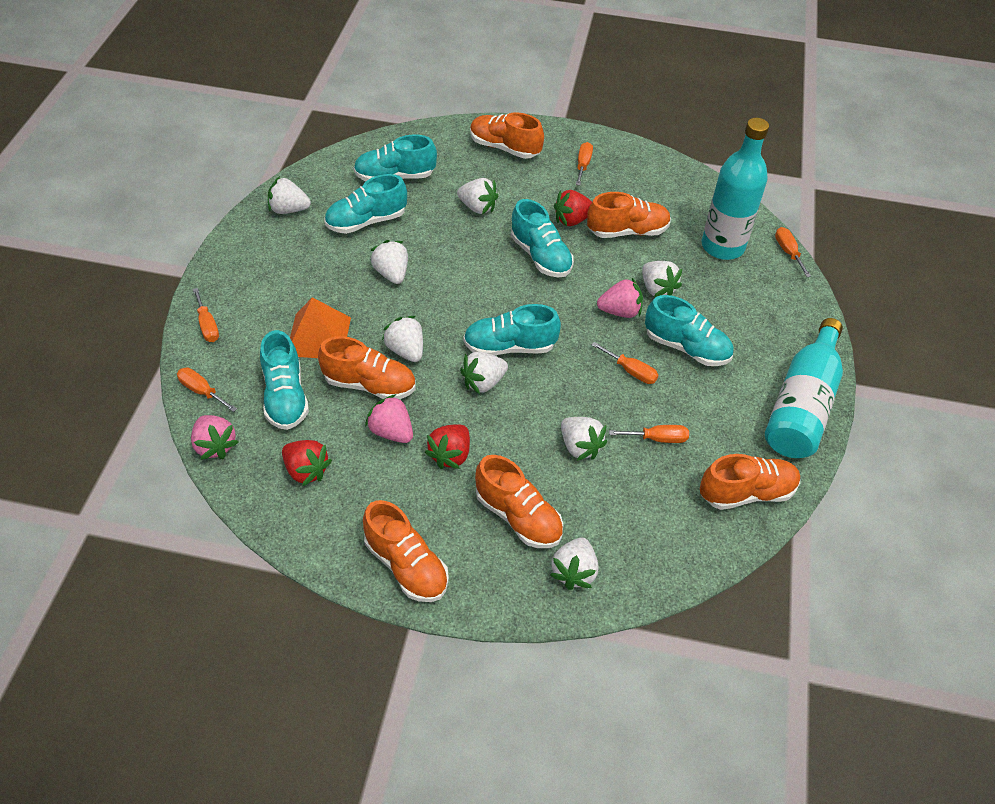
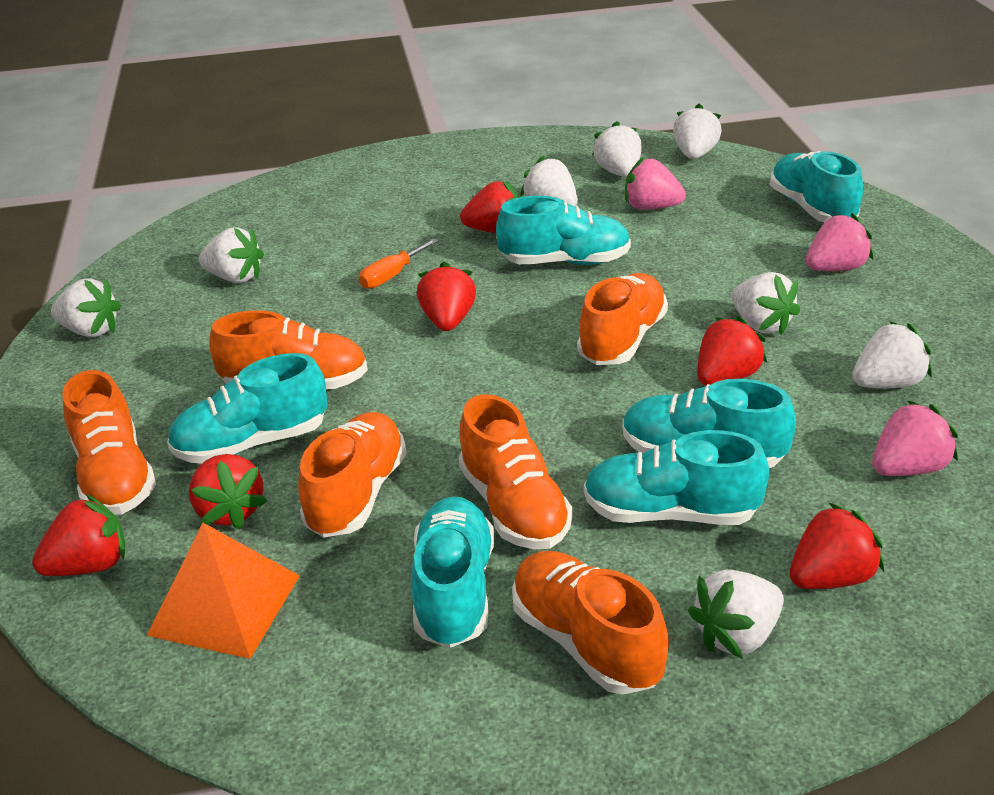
orange screwdriver: 6 -> 1
red strawberry: 3 -> 6
turquoise bottle: 2 -> 0

